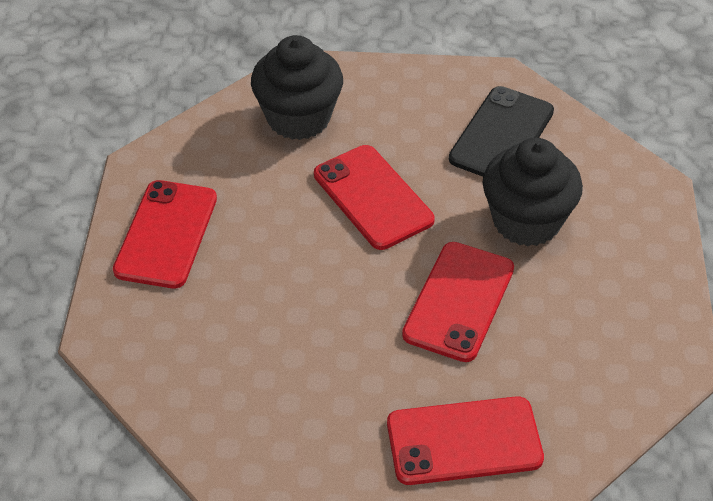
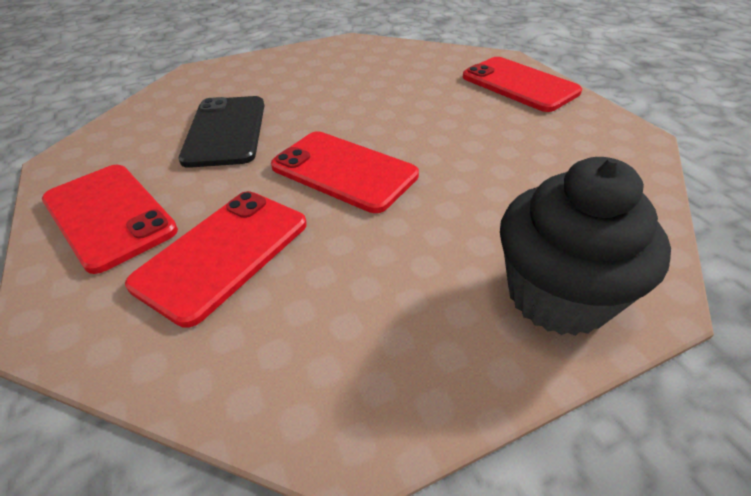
black cupcake: 2 -> 1

